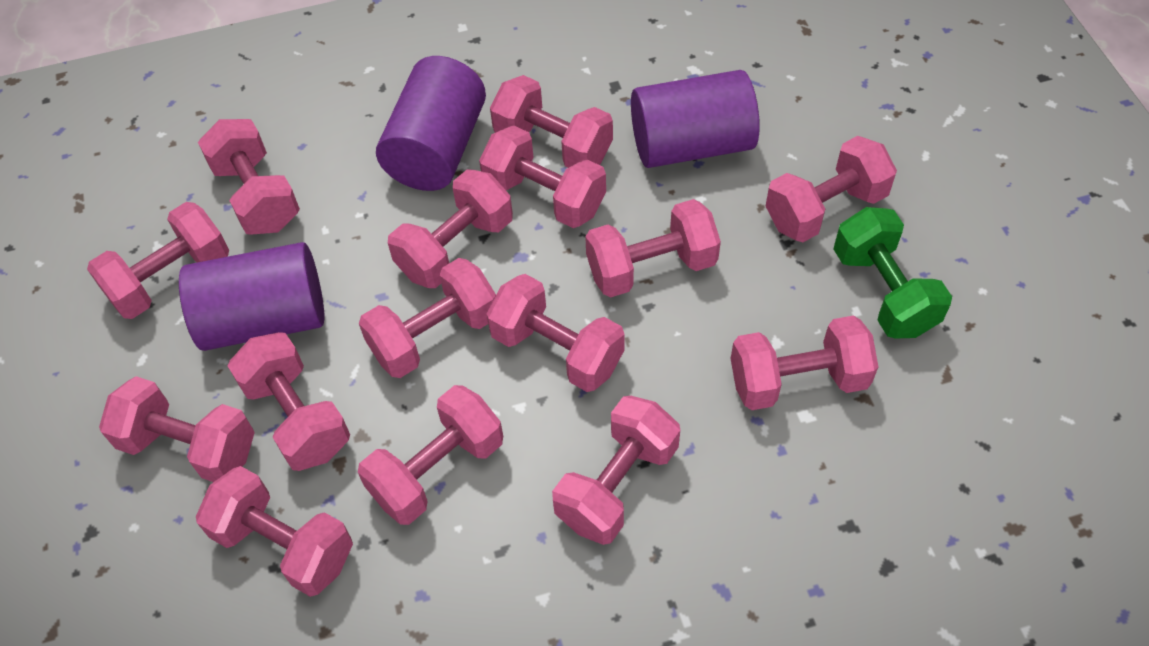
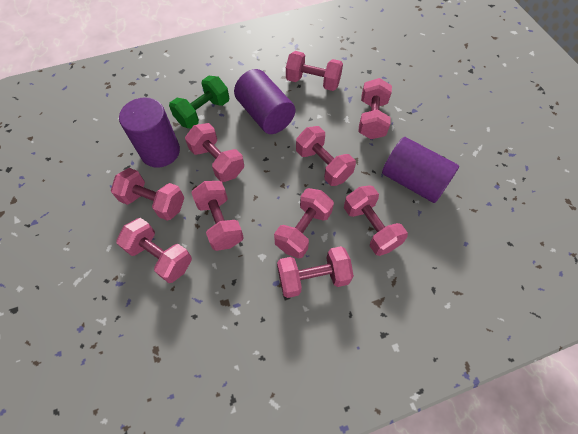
pink dumbbell: 15 -> 10

